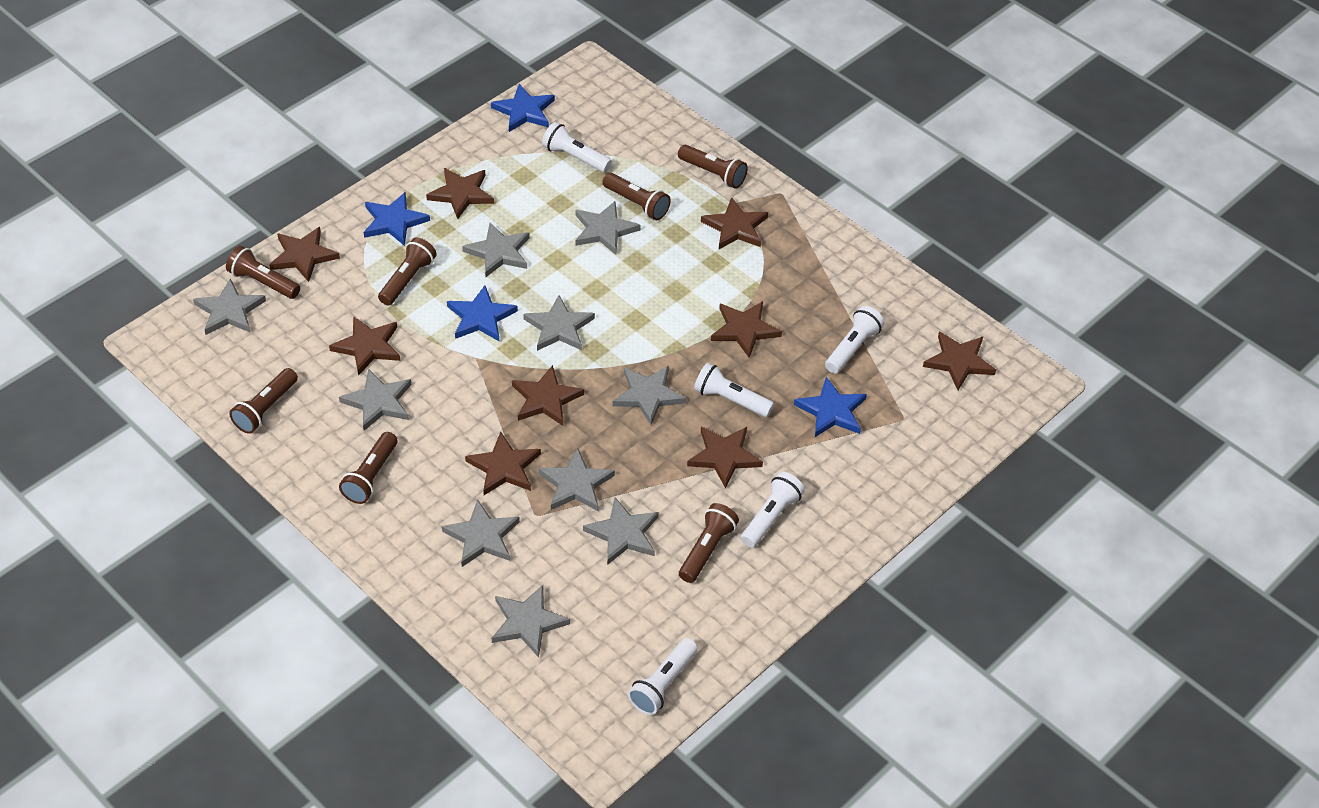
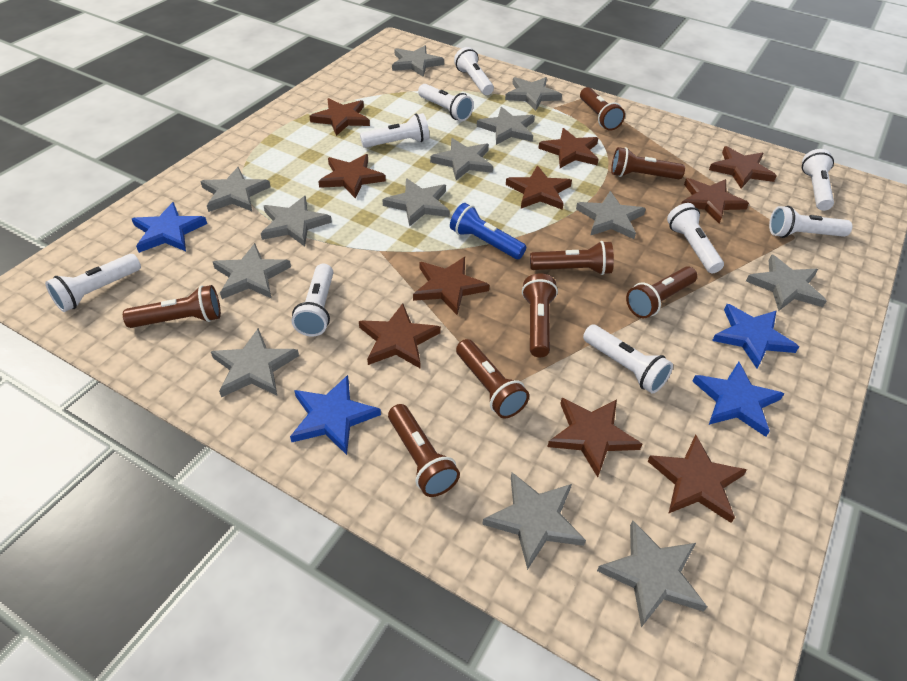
blue flashlight: 0 -> 1
brown flashlight: 7 -> 8
brown star: 9 -> 10
grey star: 10 -> 13
white flashlight: 5 -> 9

